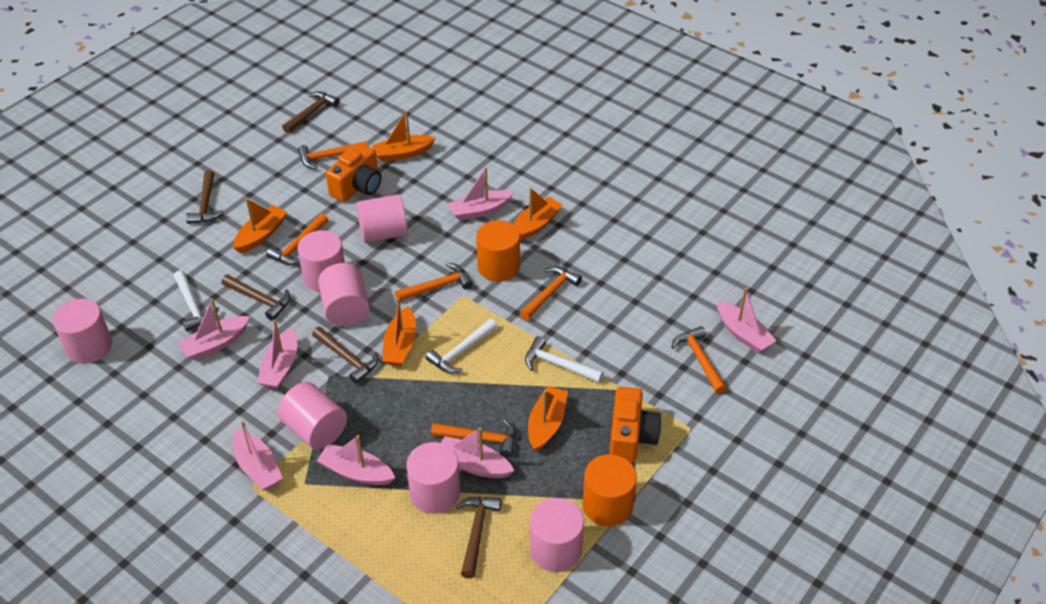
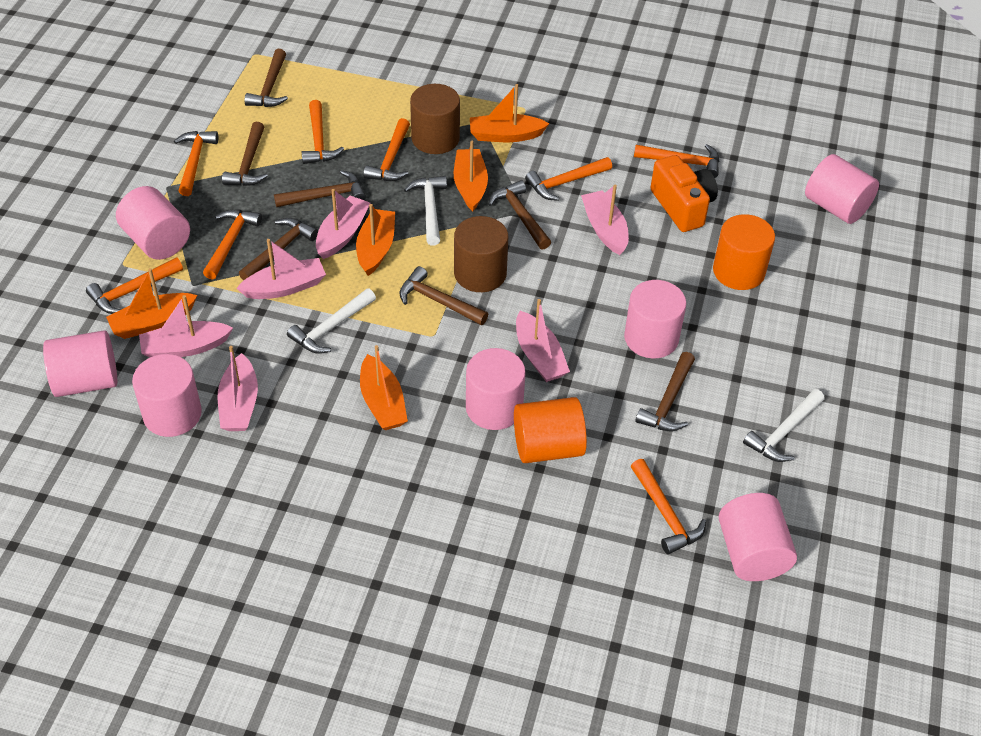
brown cylinder: 0 -> 2
brown hammer: 5 -> 7
orange camera: 2 -> 1
orange hammer: 6 -> 8
pink boat: 7 -> 6

